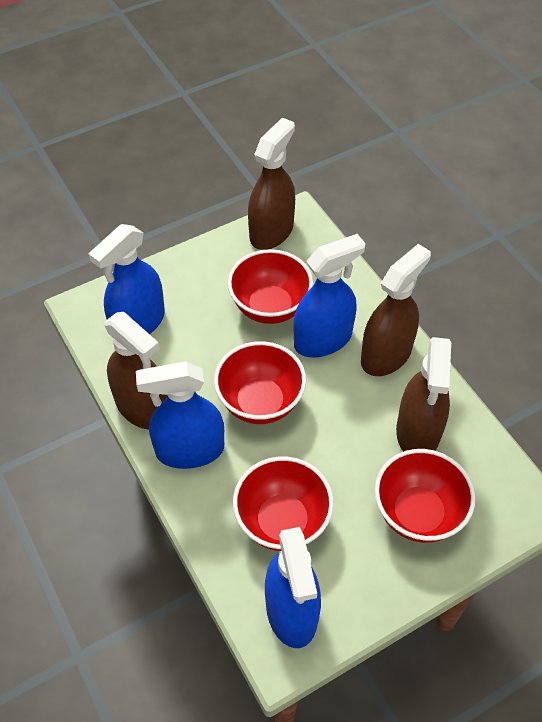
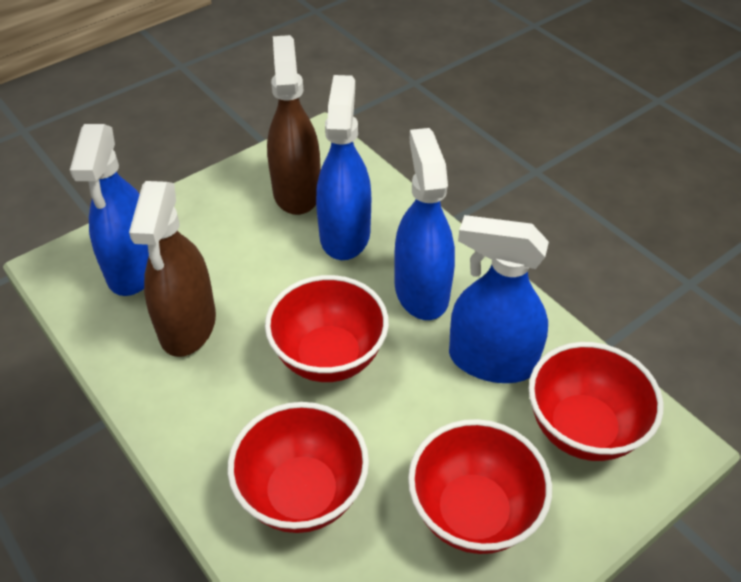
brown spray bottle: 4 -> 2

